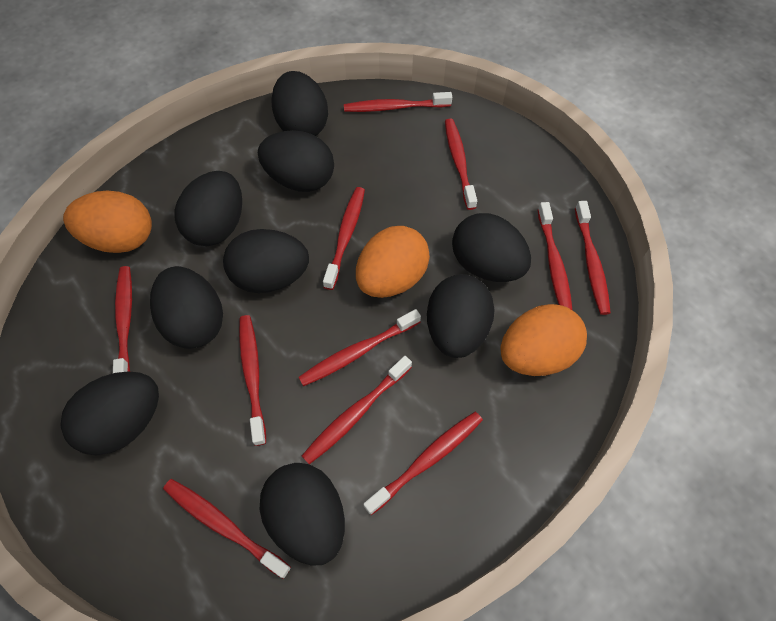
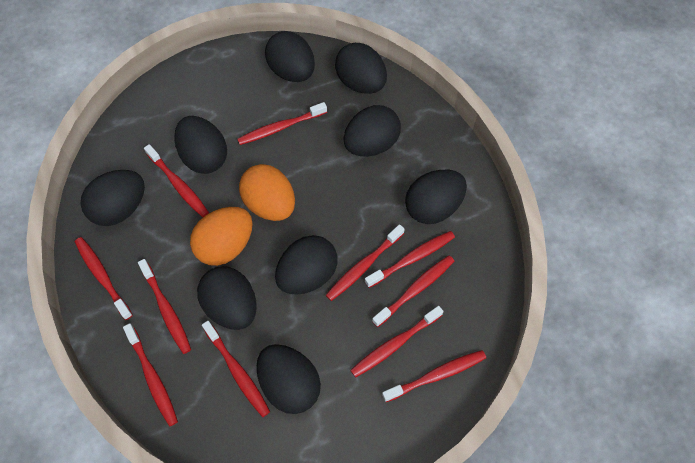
orange egg: 3 -> 2

